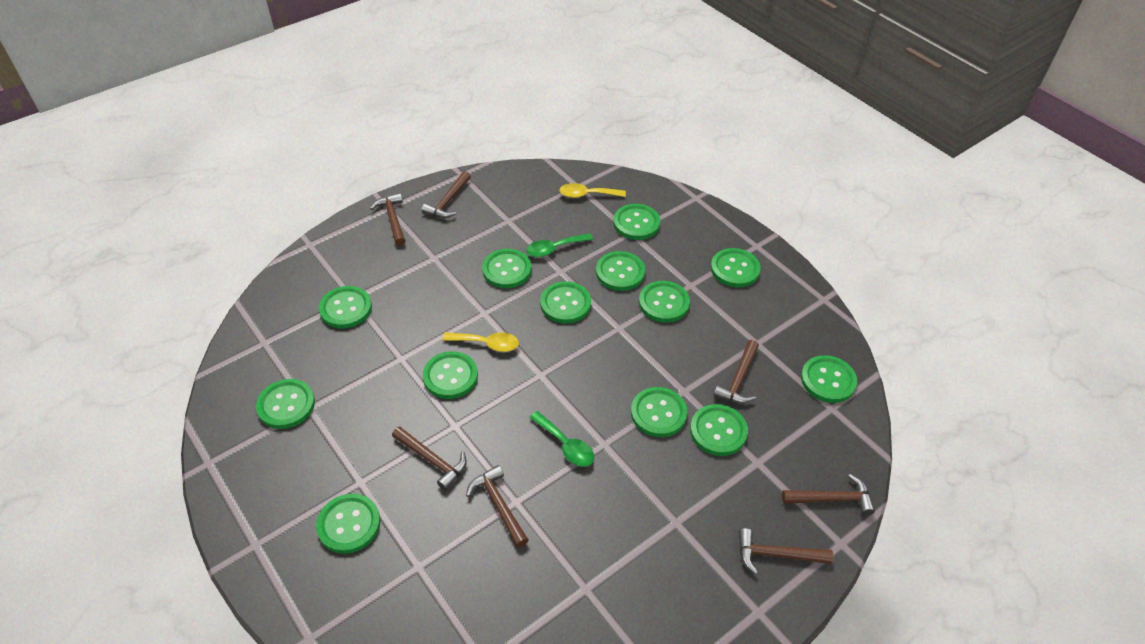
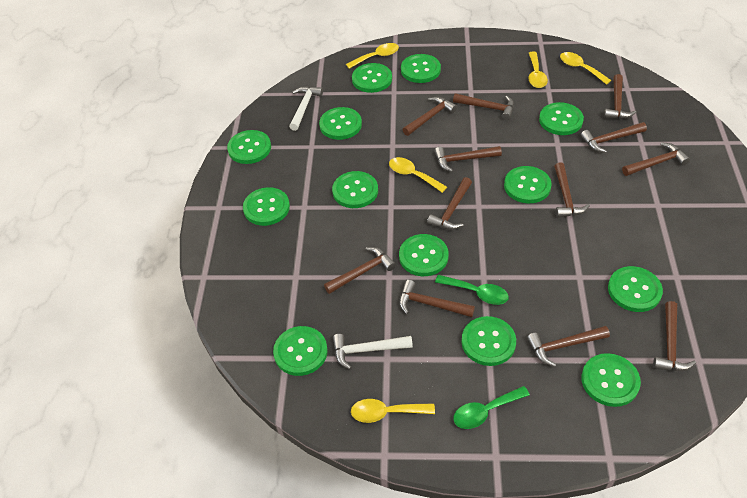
brown hammer: 7 -> 12
white hammer: 0 -> 2
yellow spoon: 2 -> 5

